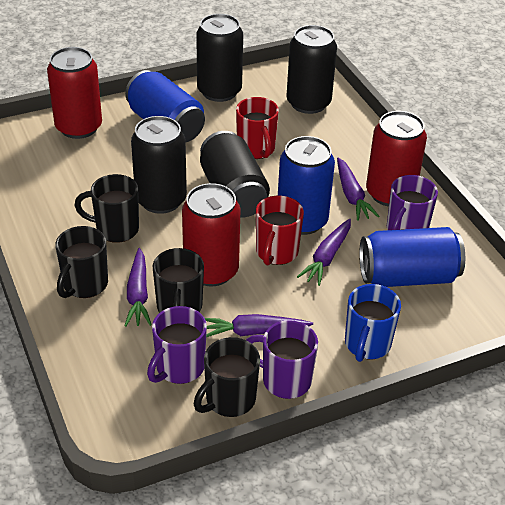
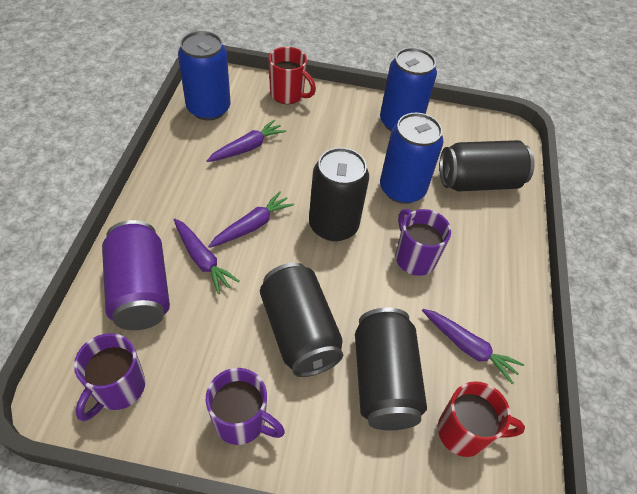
black mug: 4 -> 0
blue mug: 1 -> 0
purple can: 0 -> 1
red can: 3 -> 0

